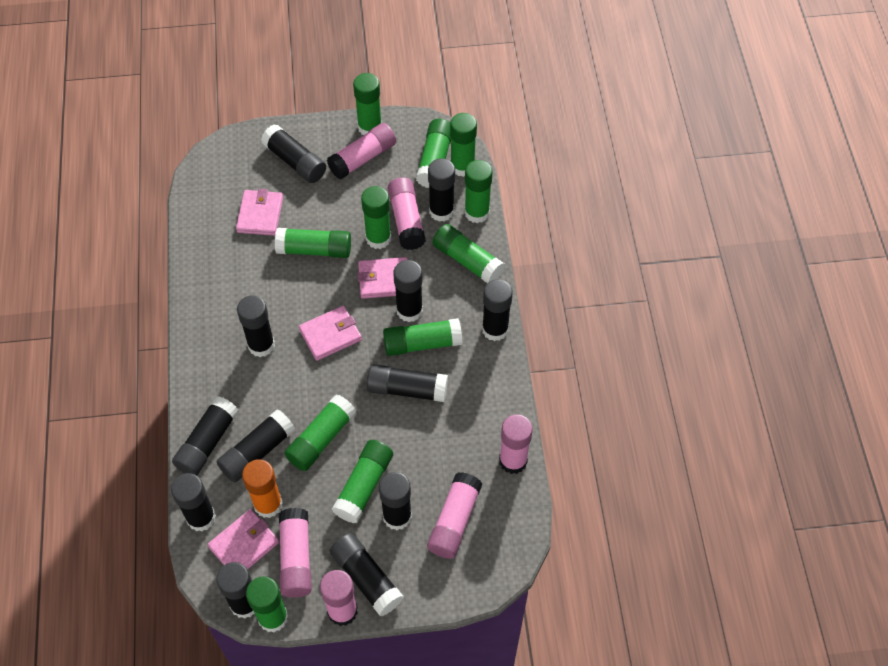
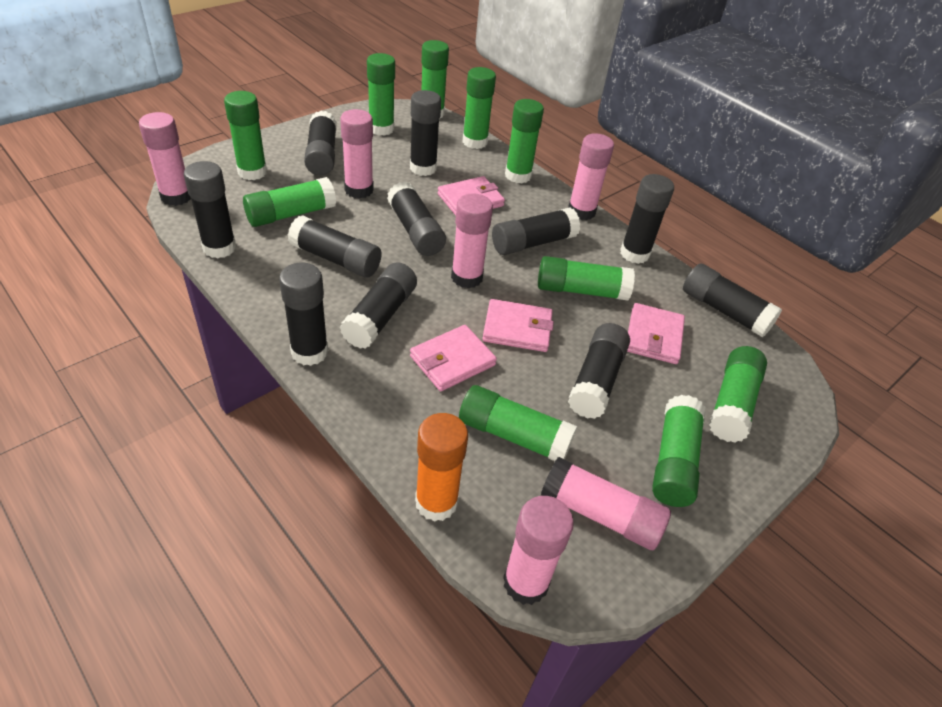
black glue stick: 12 -> 11
green glue stick: 11 -> 10

